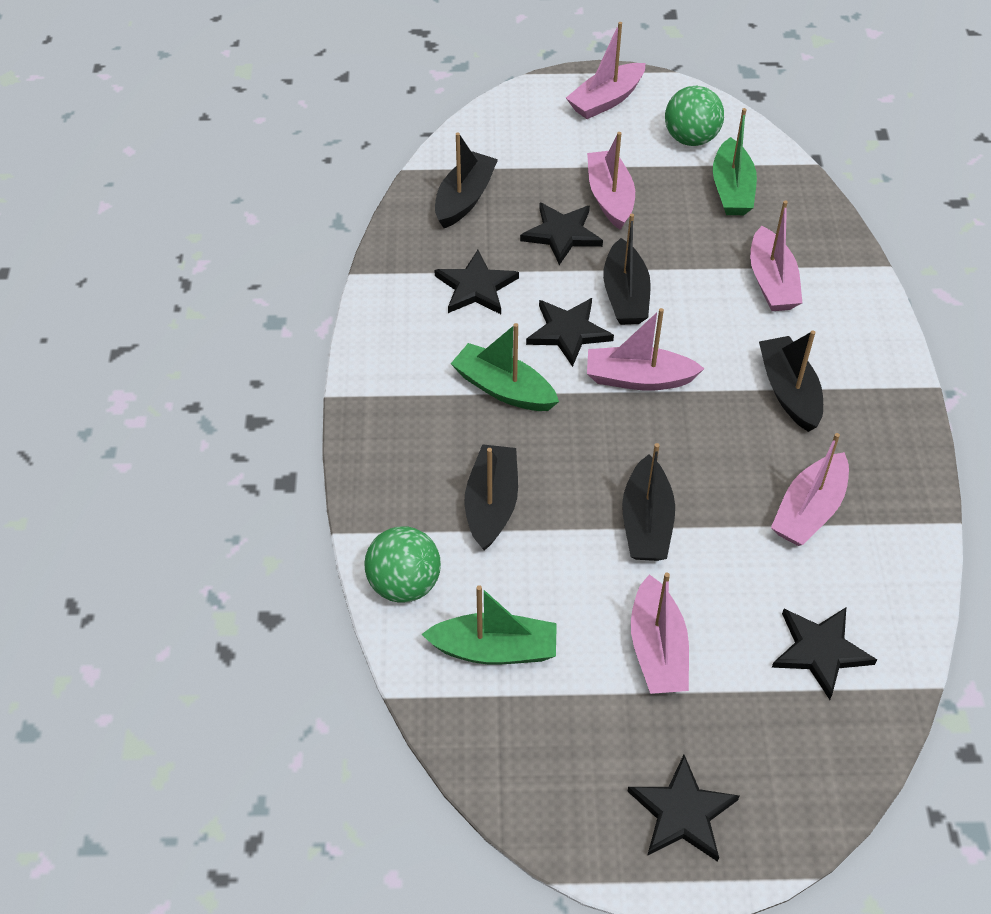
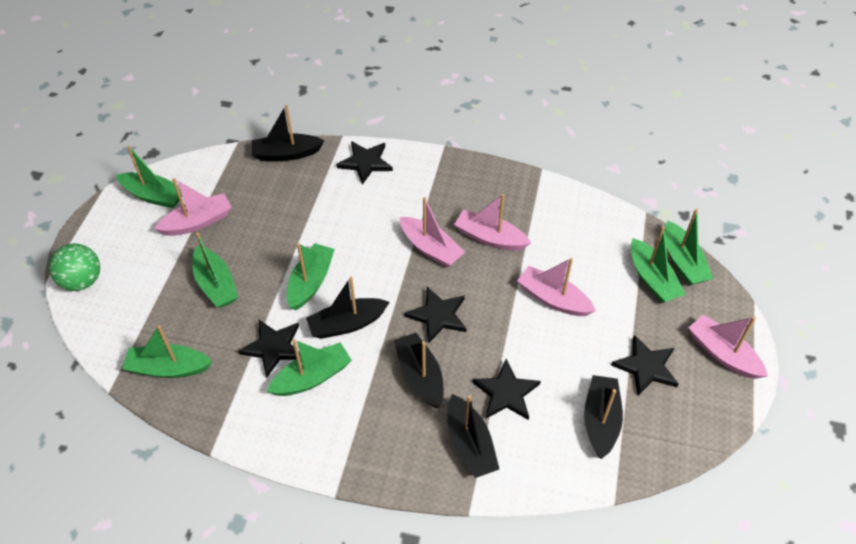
green ball: 2 -> 1
green boat: 3 -> 7
pink boat: 6 -> 5

